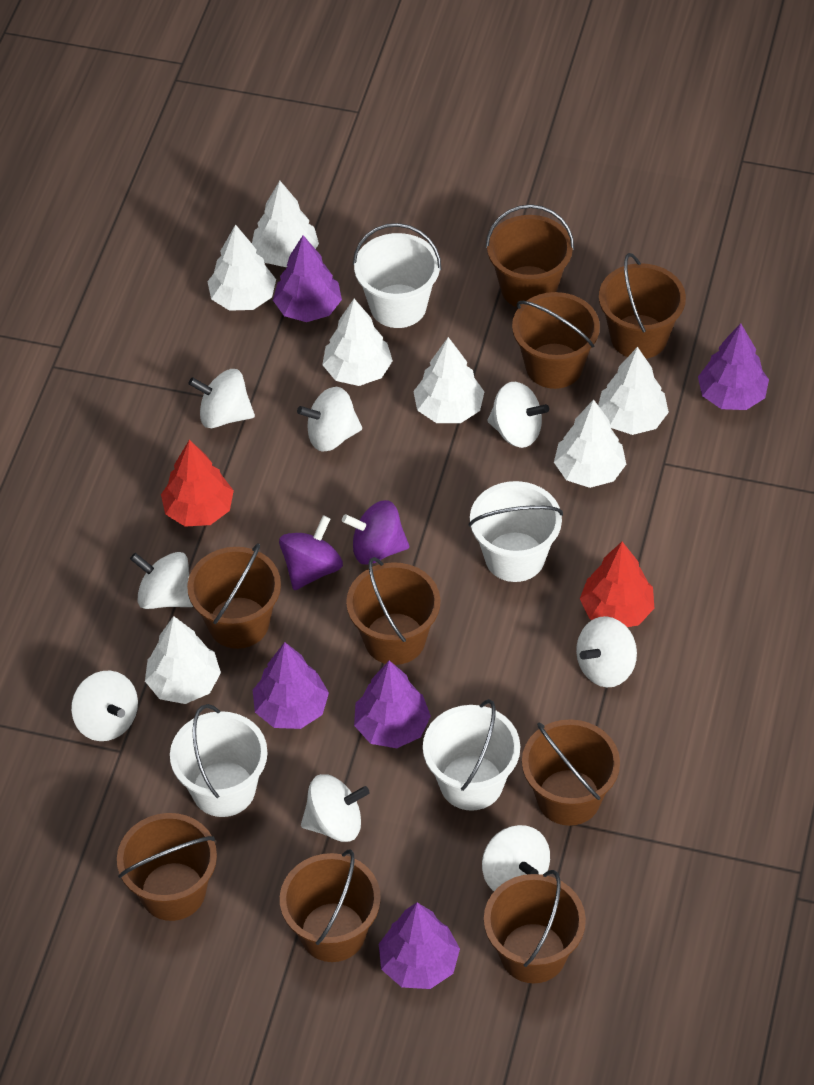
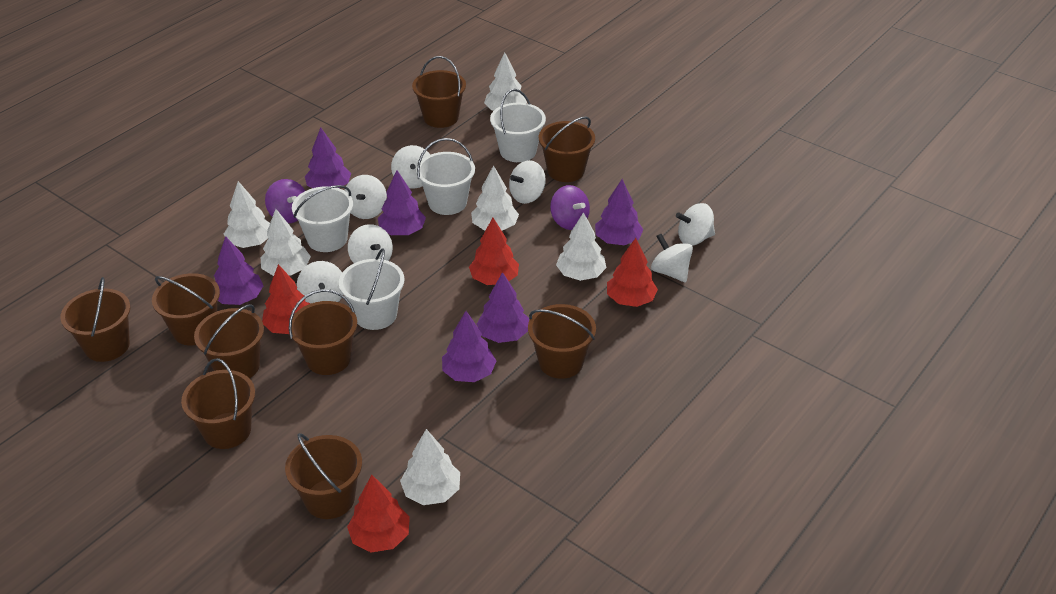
purple tree: 5 -> 6
red tree: 2 -> 4
white spinning top: 8 -> 7
white tree: 7 -> 6

